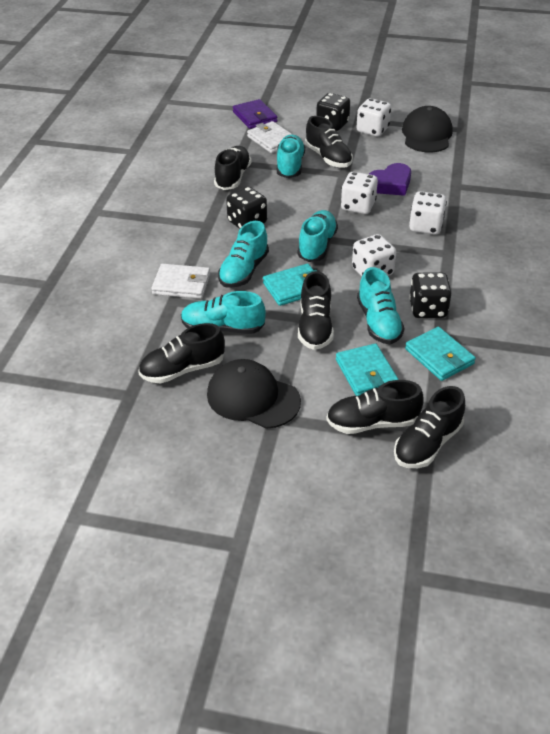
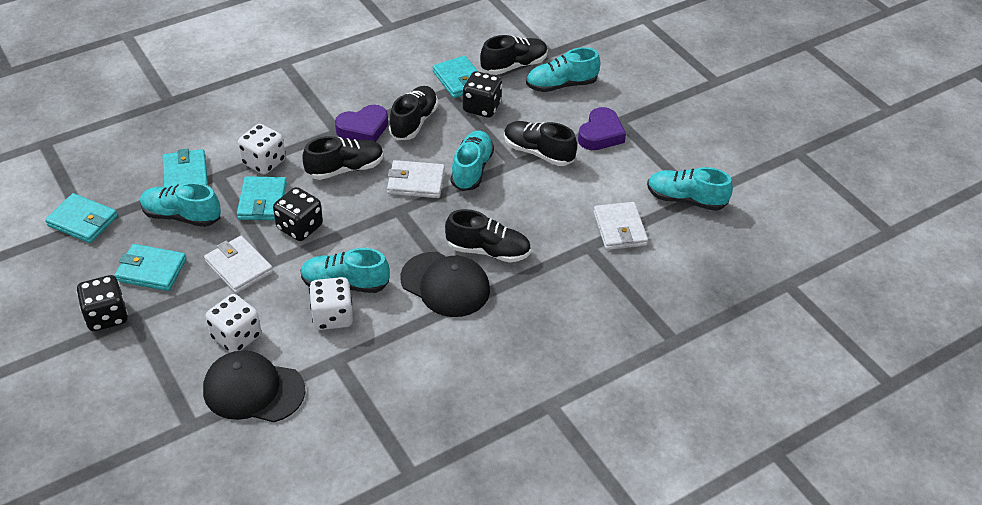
black shoe: 6 -> 5
purple heart: 1 -> 2
purple wallet: 1 -> 0
turquoise wallet: 3 -> 5
white dice: 4 -> 3
white wallet: 2 -> 3

